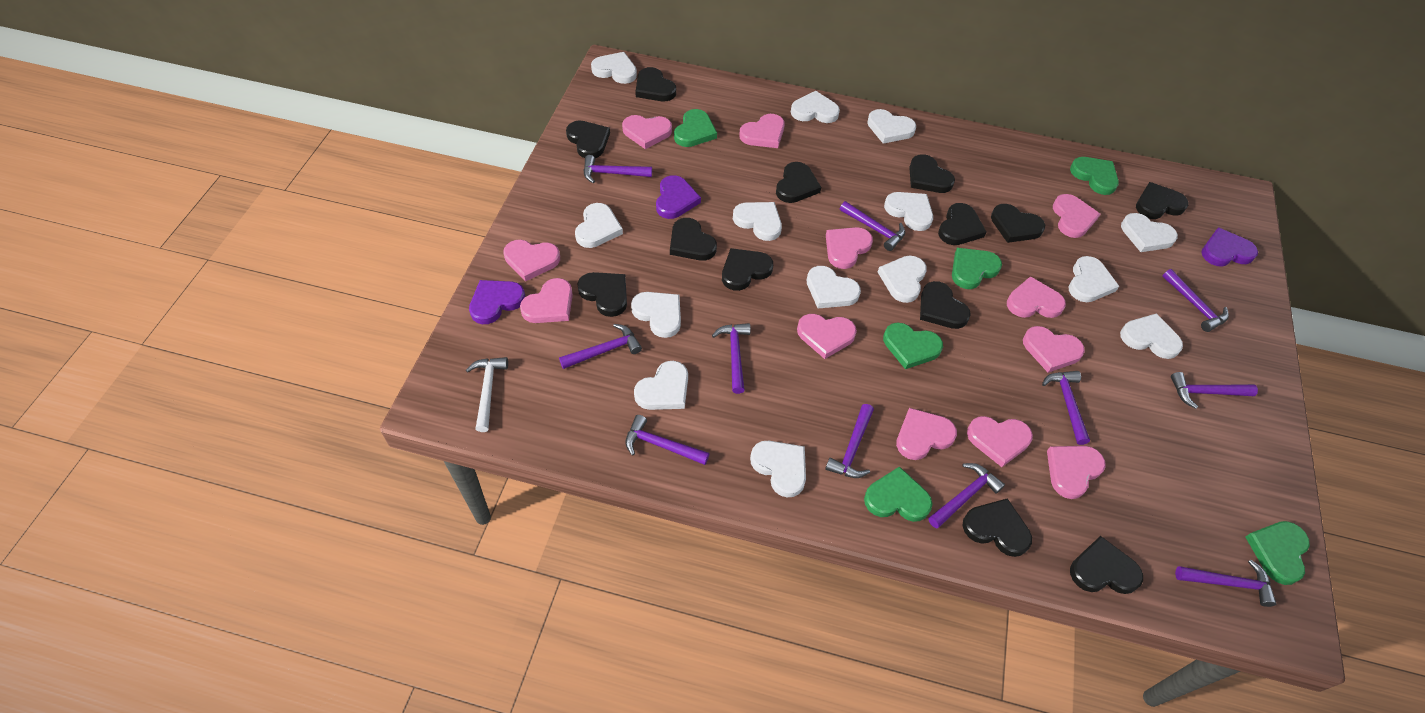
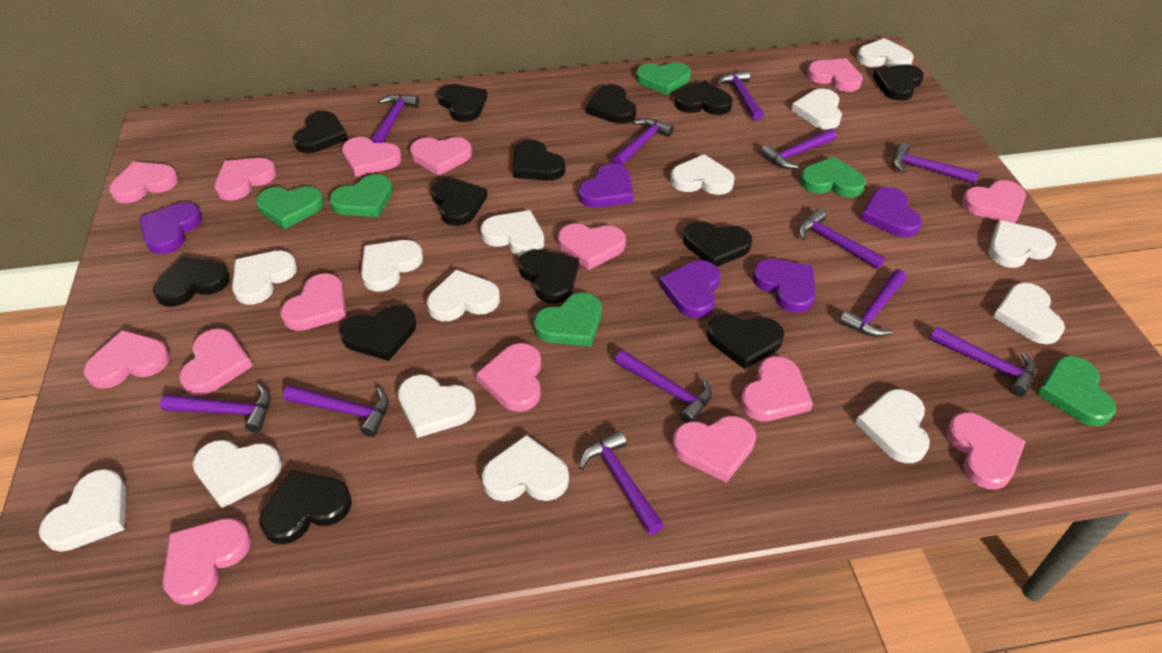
pink heart: 12 -> 15
purple hammer: 11 -> 12
purple heart: 3 -> 5
white hammer: 1 -> 0

